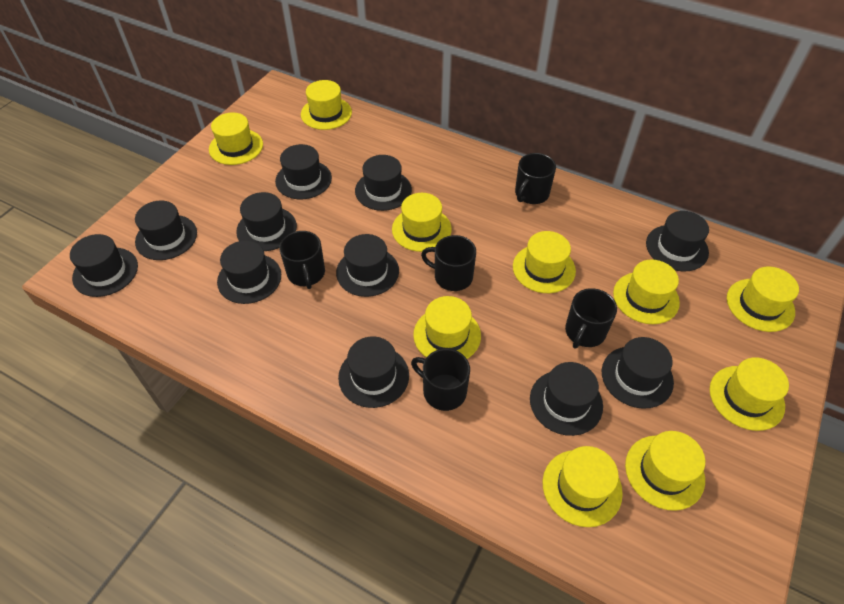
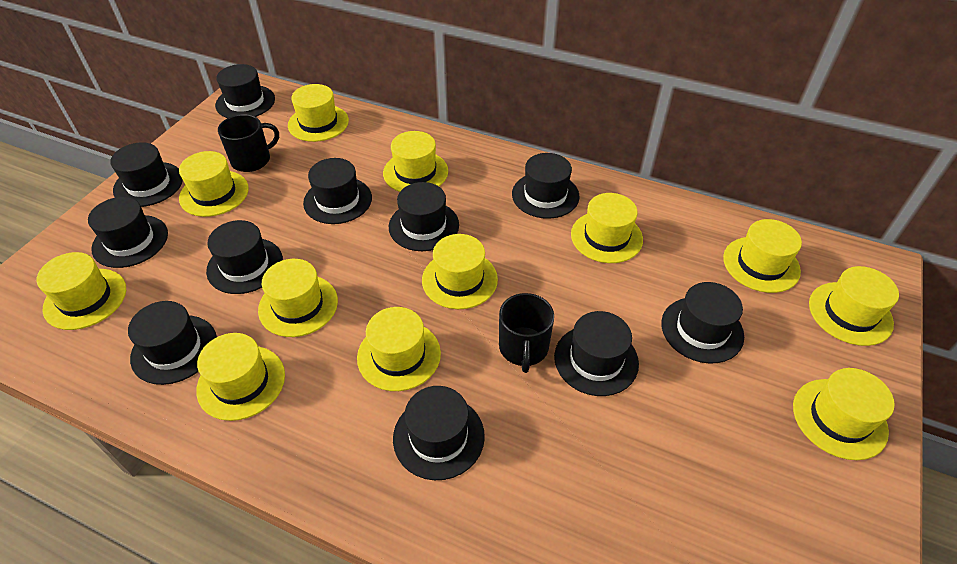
black mug: 5 -> 2
yellow hat: 10 -> 12

